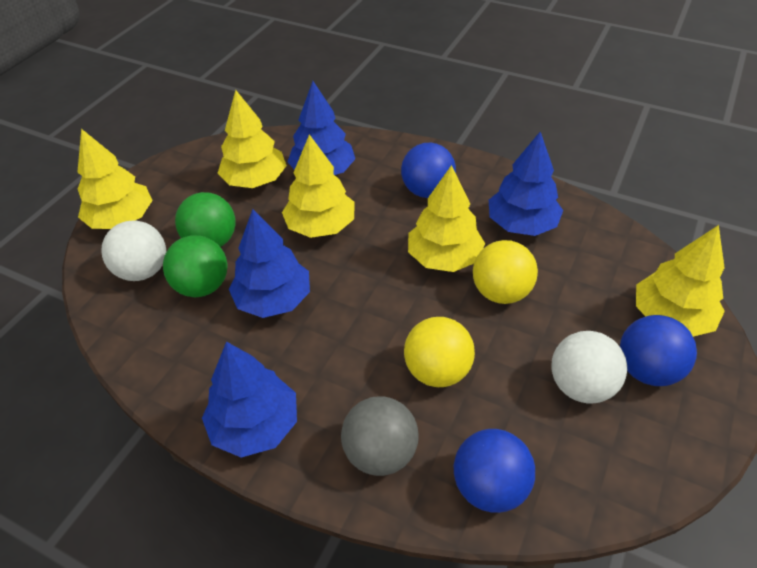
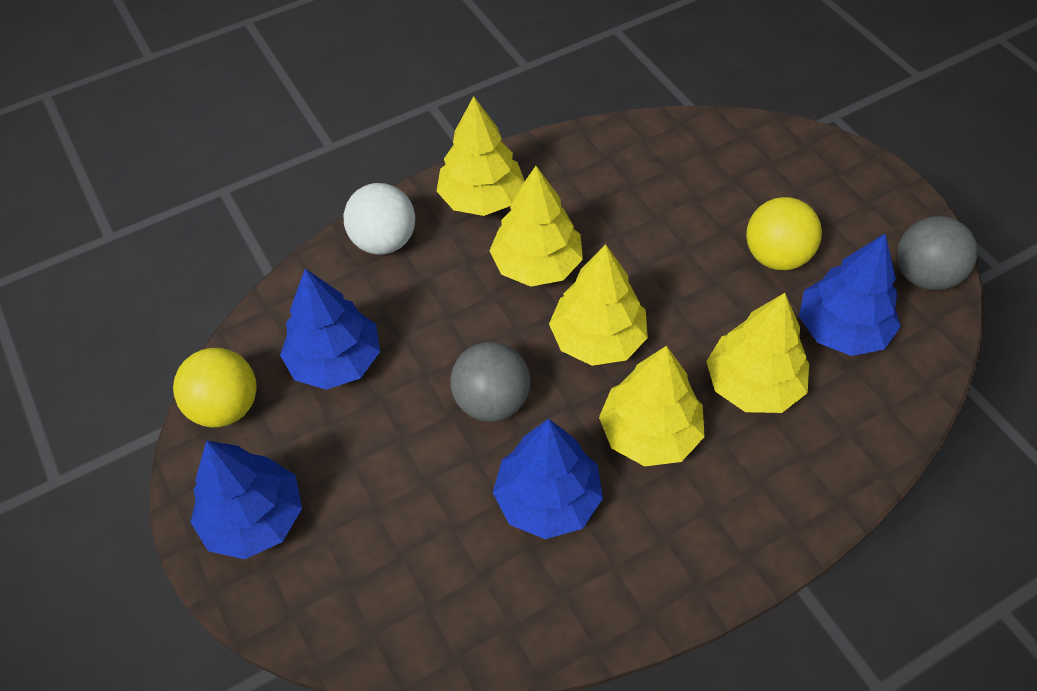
blue ball: 3 -> 0
green ball: 2 -> 0
grey ball: 1 -> 2
white ball: 2 -> 1

